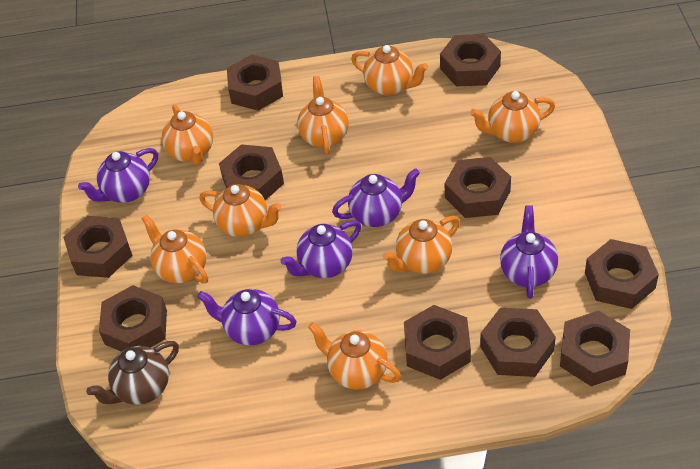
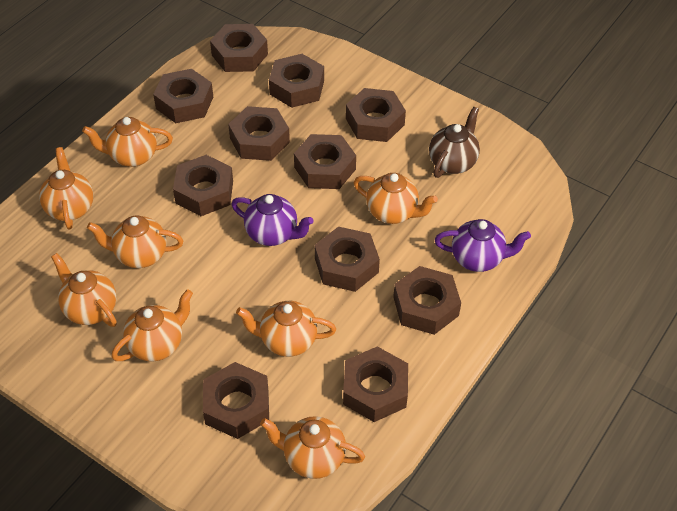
brown nut: 10 -> 11
purple teapot: 5 -> 2

